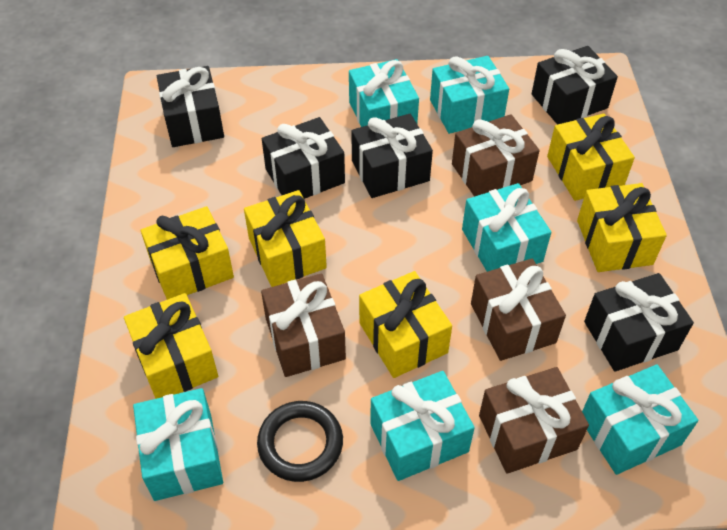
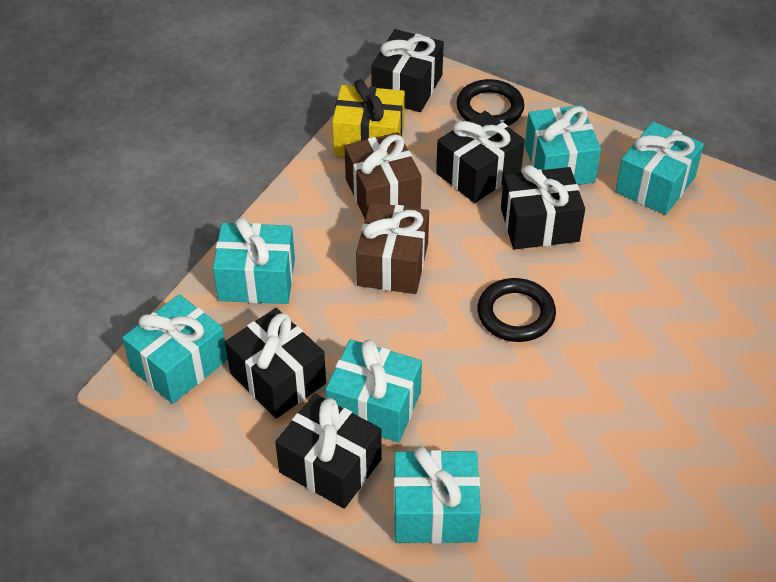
black ring: 1 -> 2
brown gift: 4 -> 2
yellow gift: 6 -> 1

